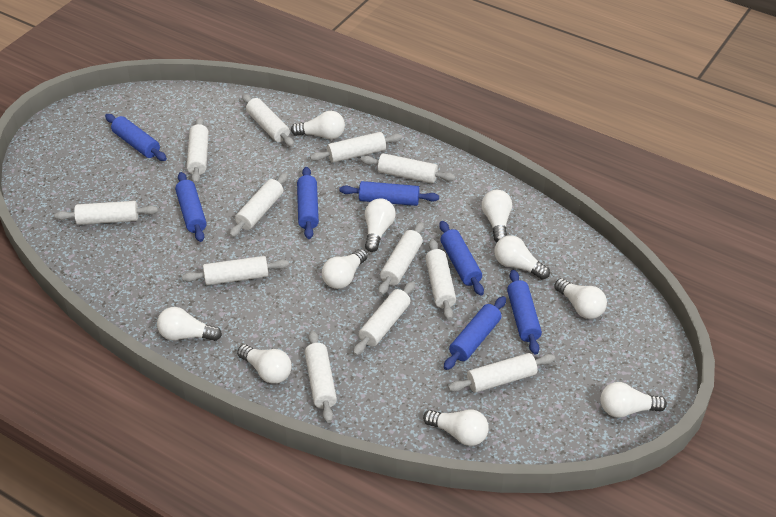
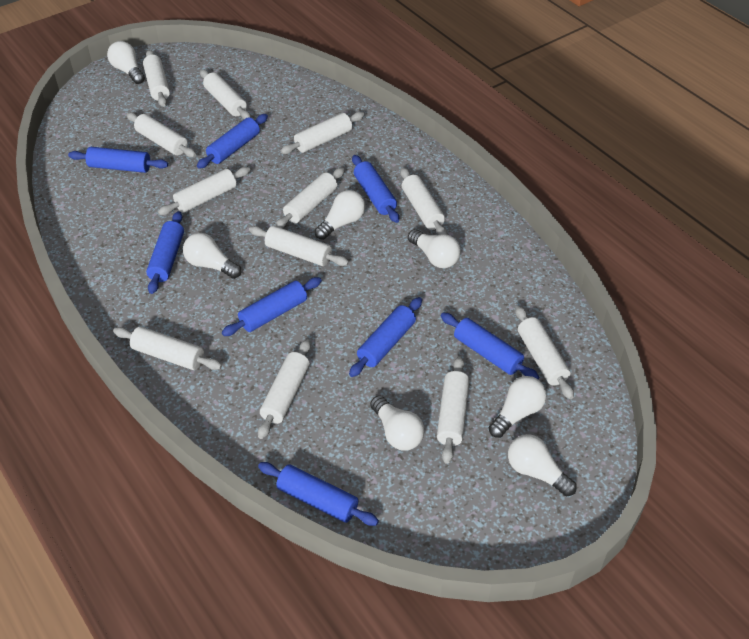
blue rolling pin: 7 -> 8
white light bulb: 10 -> 7

